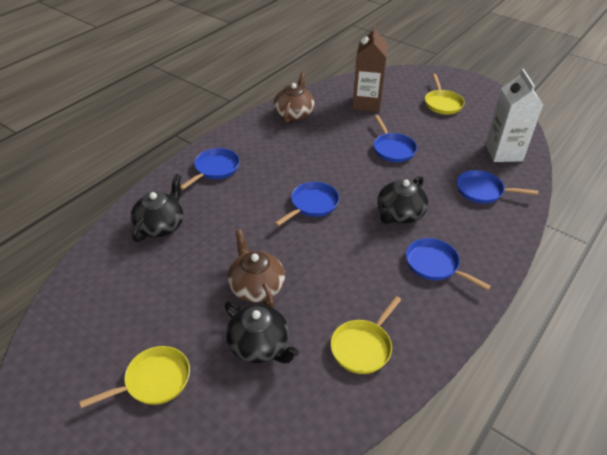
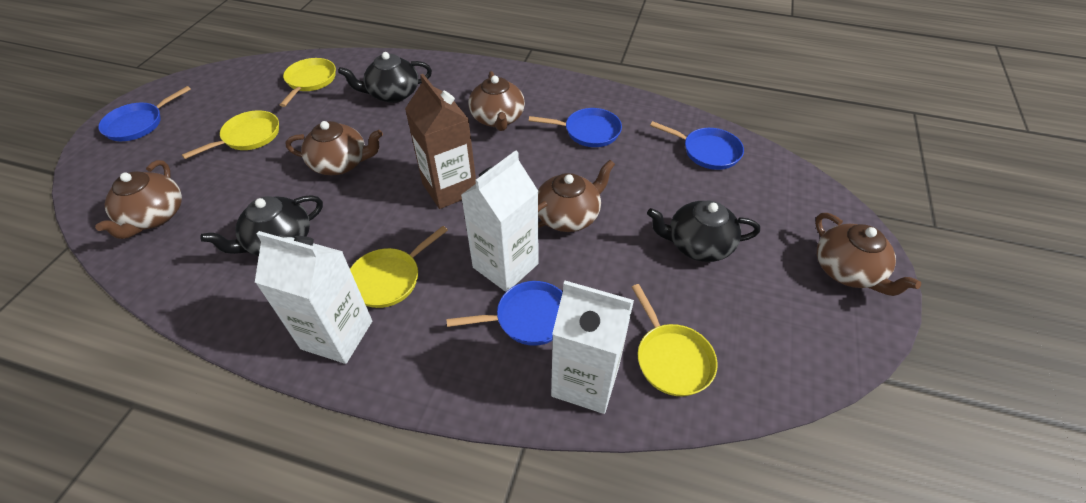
blue pan: 5 -> 4
brown teapot: 2 -> 5
white carton: 1 -> 3
yellow pan: 3 -> 4

